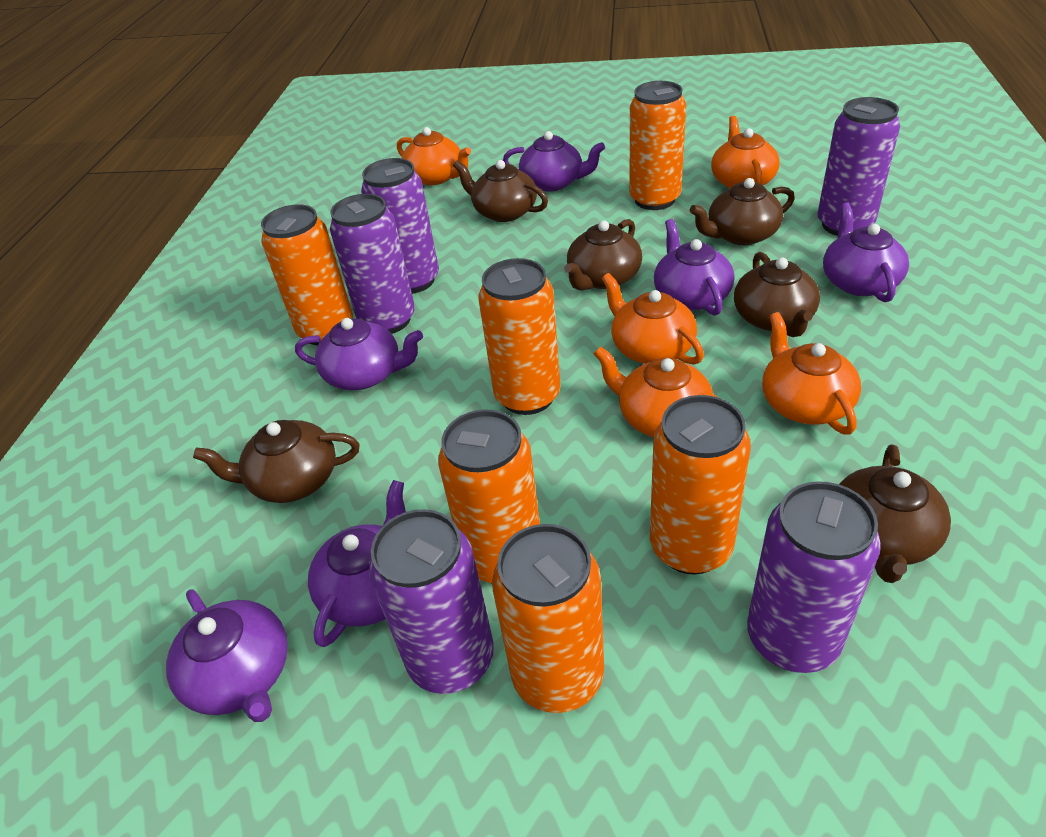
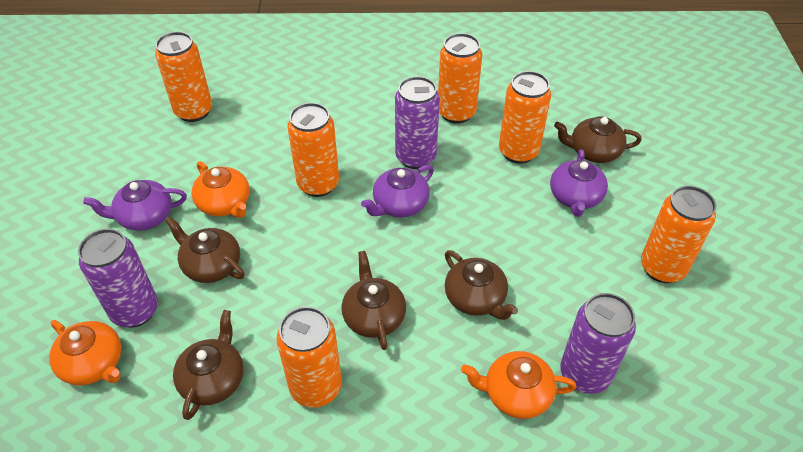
brown teapot: 6 -> 5
orange teapot: 5 -> 3
purple can: 5 -> 3
purple teapot: 6 -> 3

